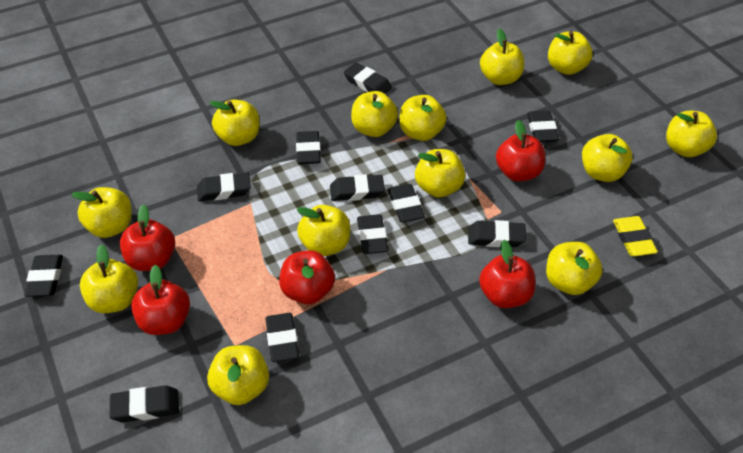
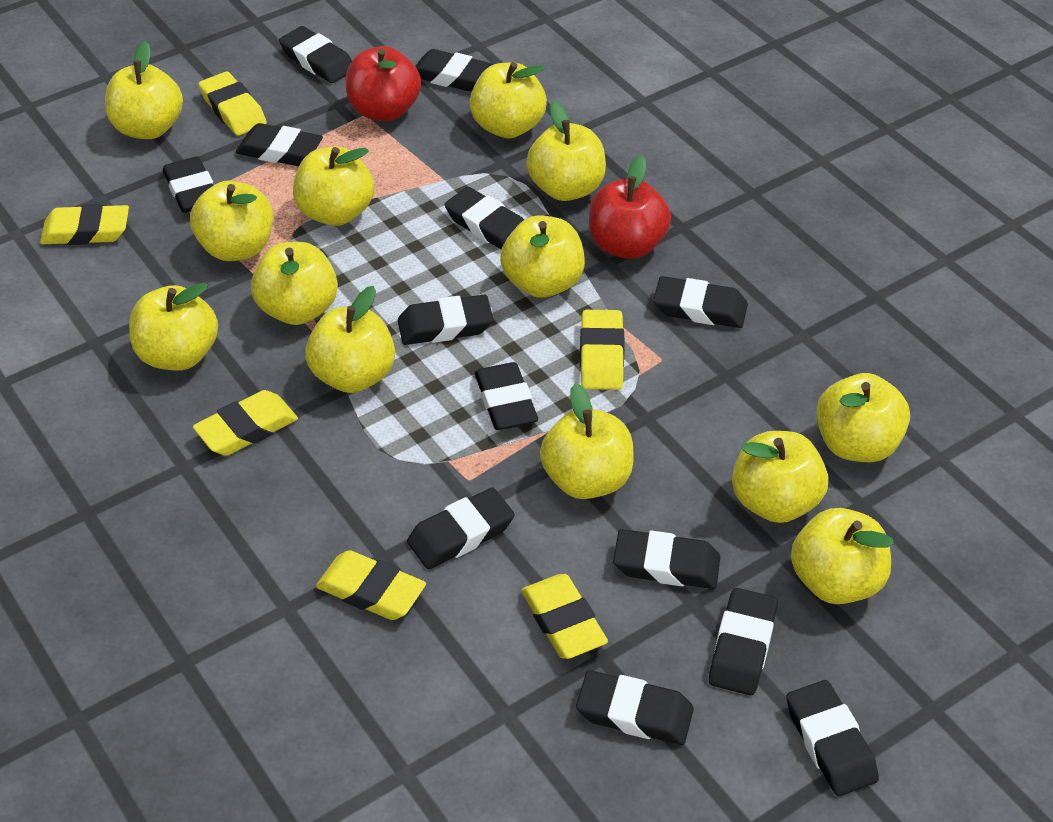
black eraser: 11 -> 13
red apple: 5 -> 2
yellow eraser: 1 -> 6

